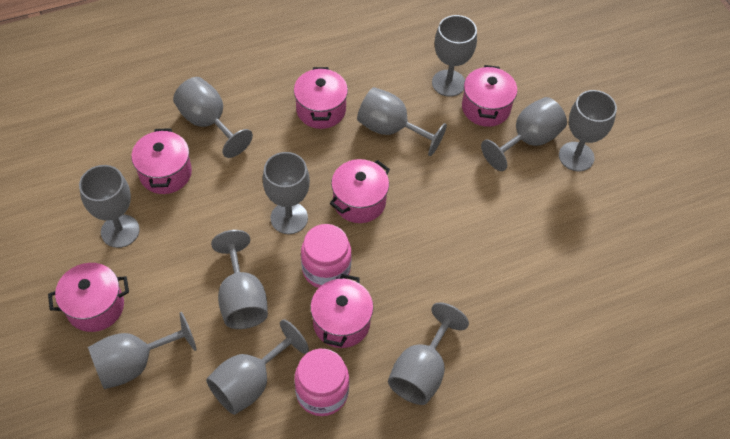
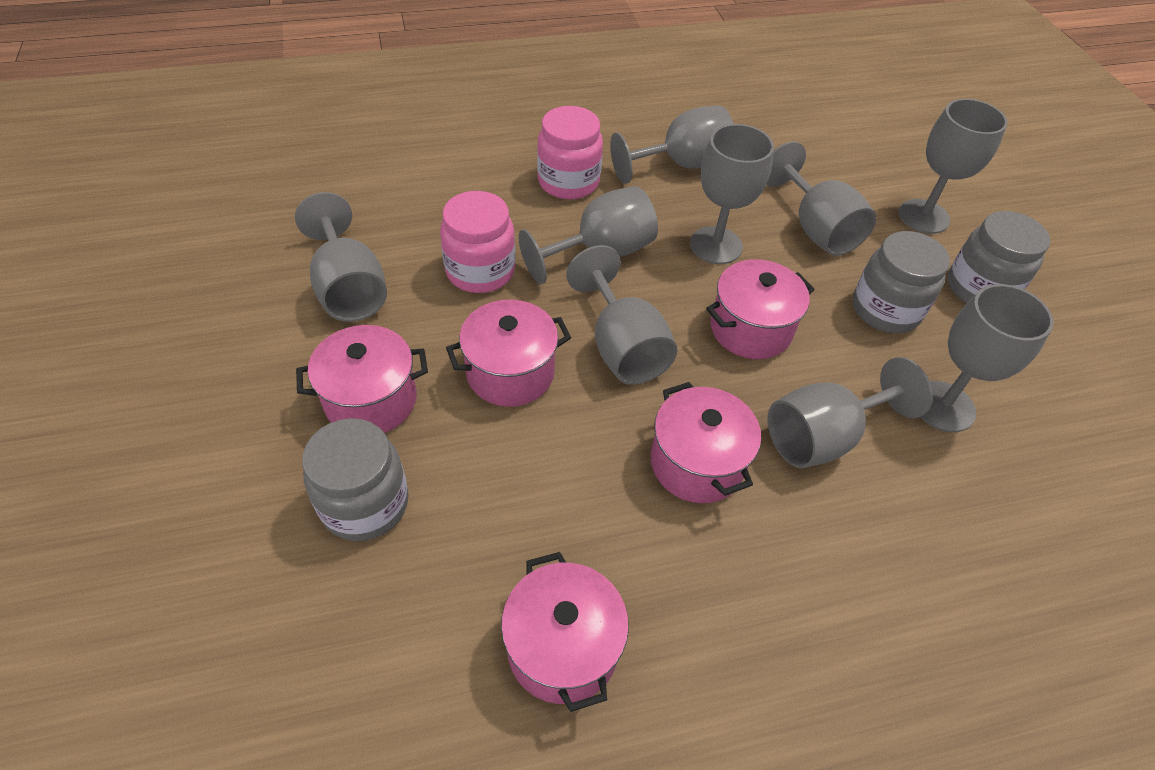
grey goblet: 11 -> 9
grey jar: 0 -> 3
pink pot: 6 -> 5

